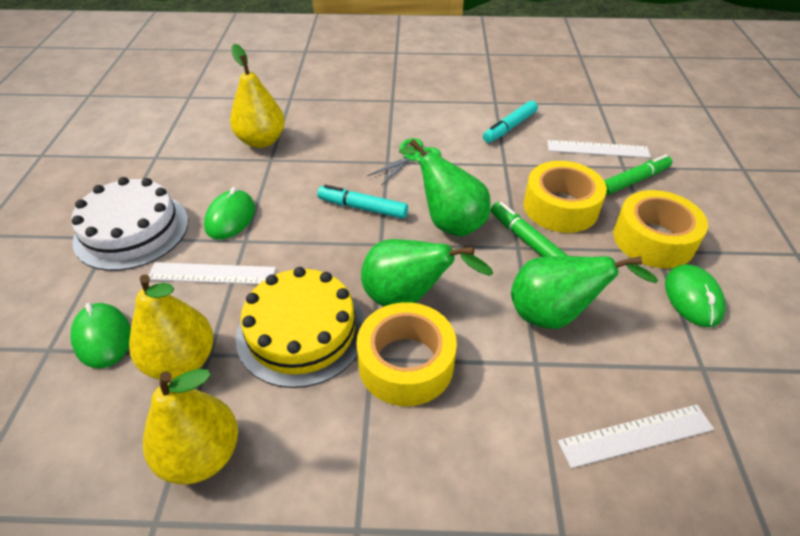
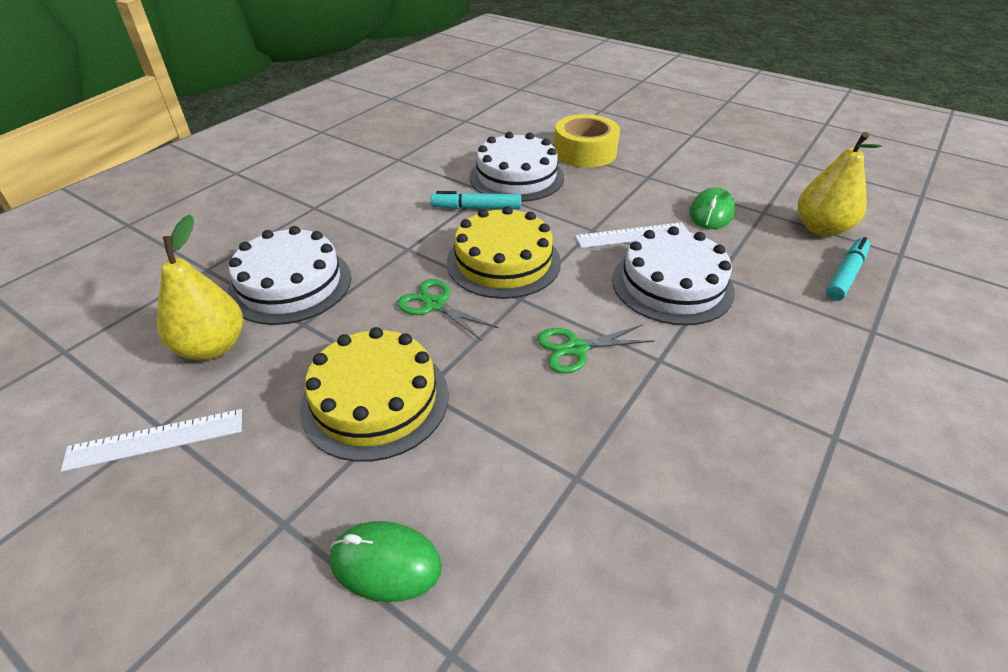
green marker: 2 -> 0
green mouse: 3 -> 2
green pear: 3 -> 0
green scissors: 1 -> 2
white cake: 1 -> 3
white ruler: 3 -> 2
yellow cake: 1 -> 2
yellow pear: 3 -> 2
yellow tape: 3 -> 1

